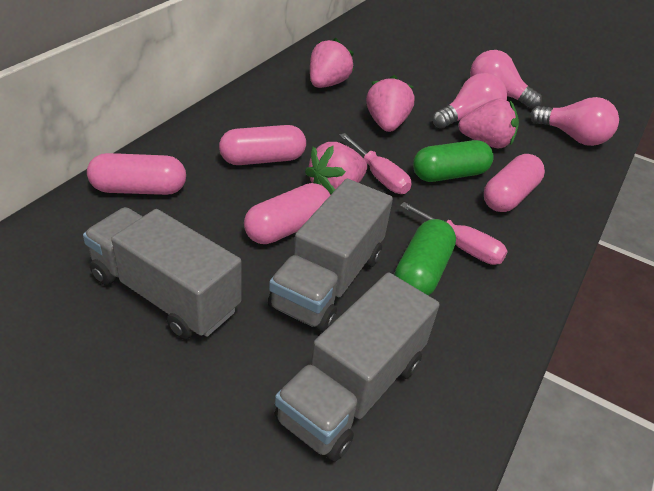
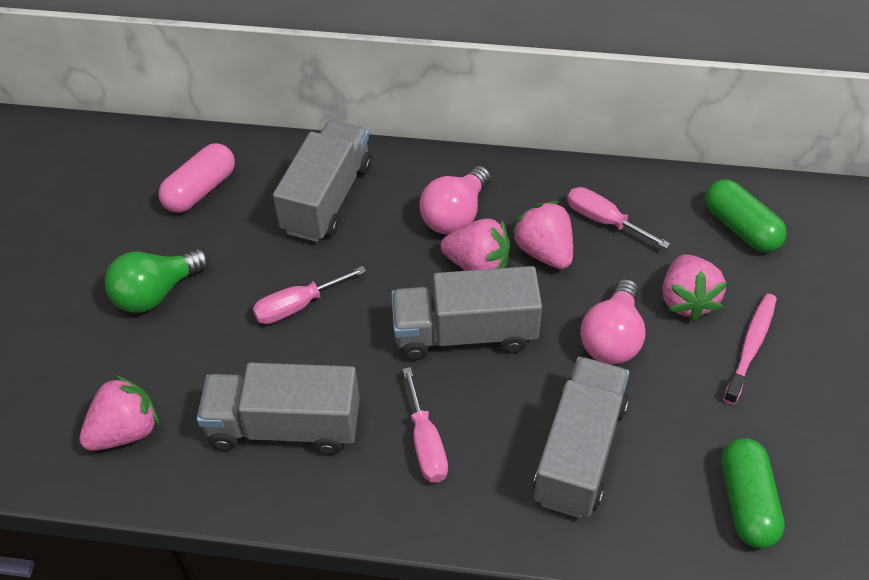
green light bulb: 0 -> 1
grey truck: 3 -> 4
pink capsule: 4 -> 1
pink light bulb: 3 -> 2
pink screwdriver: 2 -> 3
pink toothbrush: 0 -> 1

